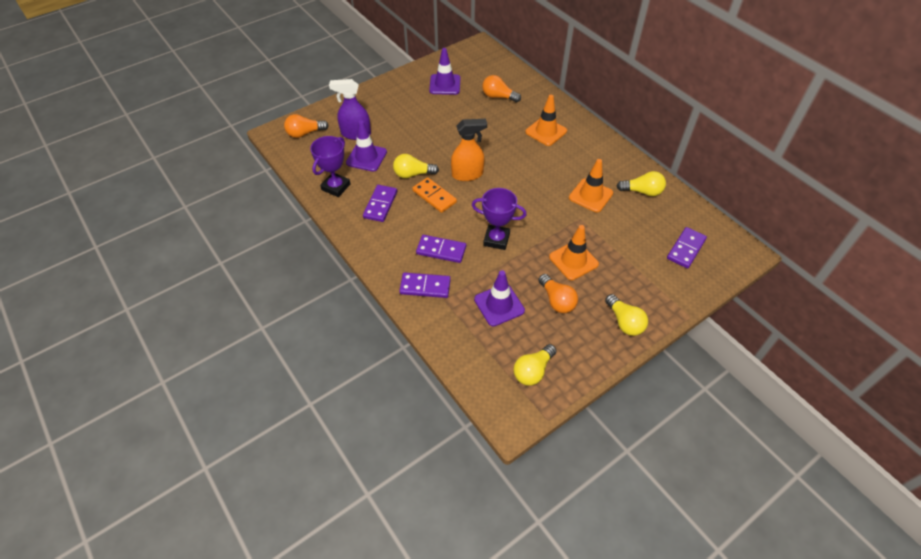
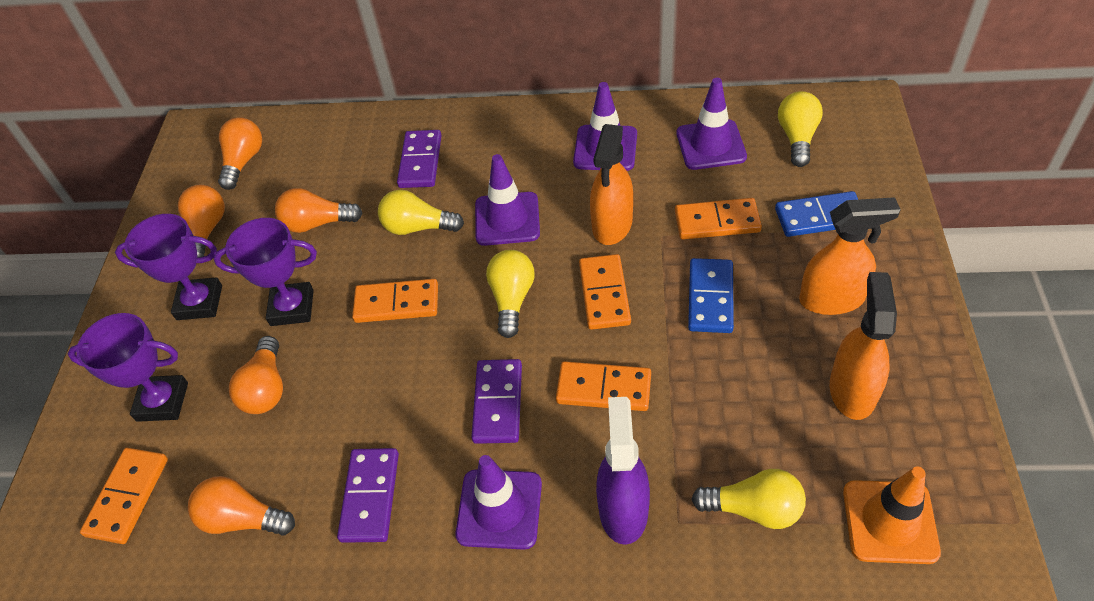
blue domino: 0 -> 2
orange domino: 1 -> 5
orange light bulb: 3 -> 5
orange spray bottle: 1 -> 3
orange traffic cone: 3 -> 1
purple domino: 4 -> 3
purple traffic cone: 3 -> 4
purple trophy: 2 -> 3

